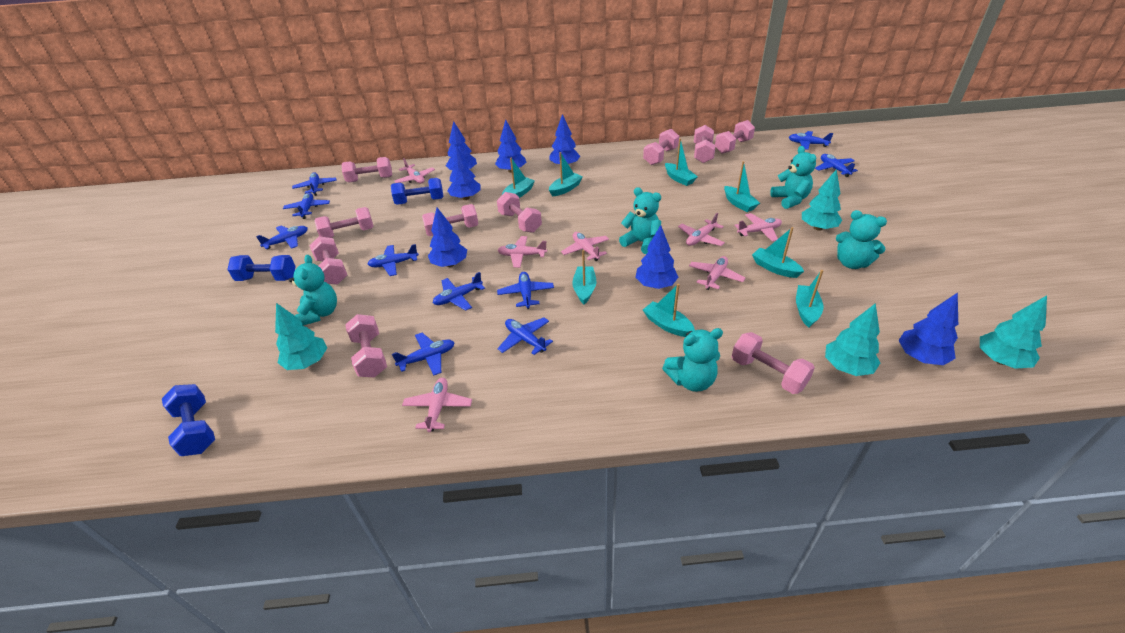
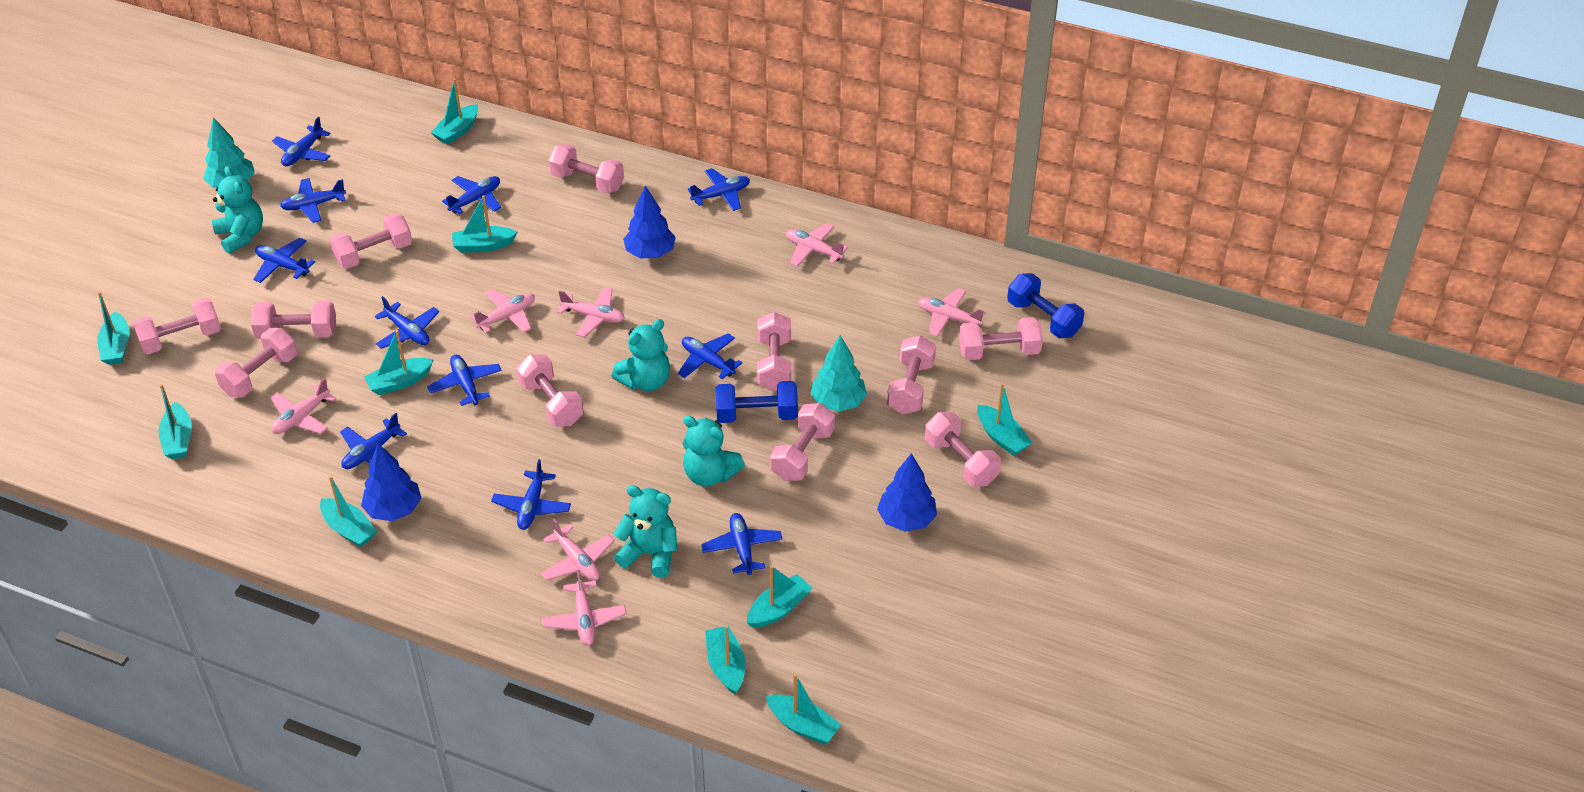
blue dumbbell: 3 -> 2
blue plane: 10 -> 11
blue tree: 7 -> 3
pink dumbbell: 10 -> 11
turquoise boat: 8 -> 10
turquoise teddy bear: 5 -> 4
turquoise tree: 4 -> 2

